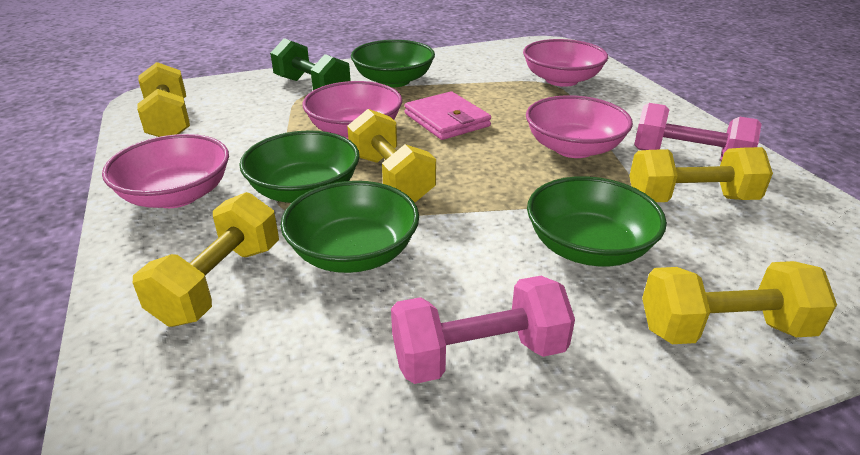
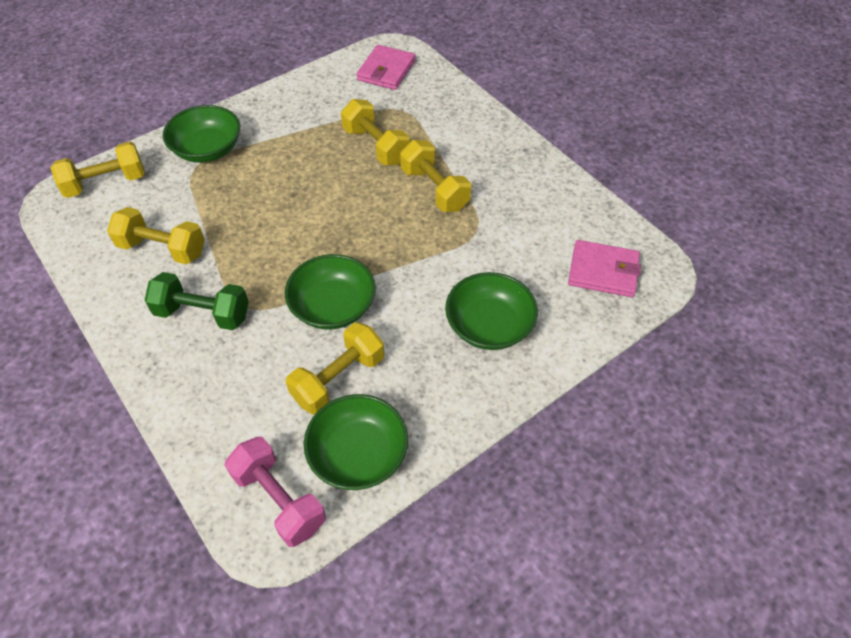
pink bowl: 4 -> 0
pink dumbbell: 2 -> 1
pink wallet: 1 -> 2

